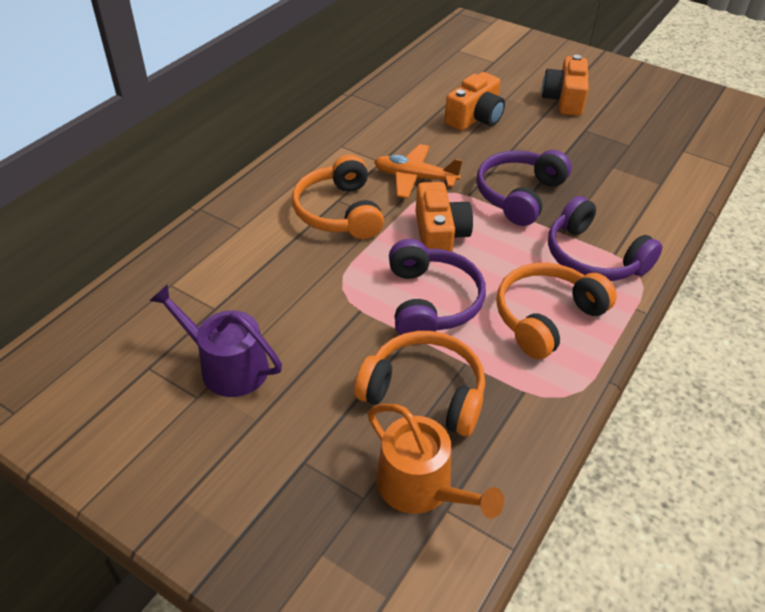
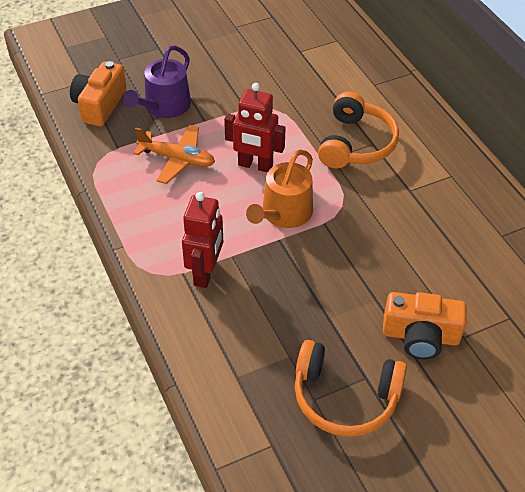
orange camera: 3 -> 2
orange headphones: 3 -> 2
purple headphones: 3 -> 0
red robot: 0 -> 2

